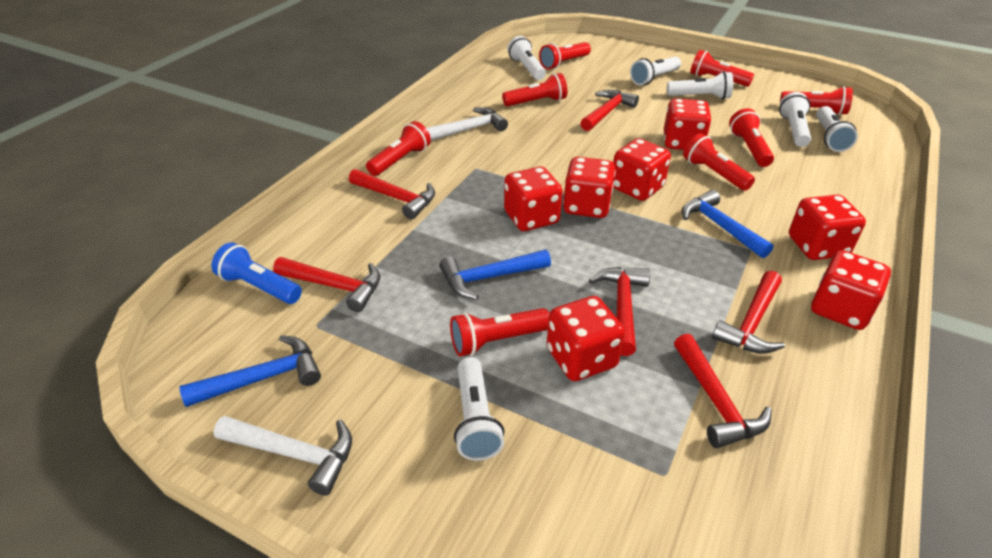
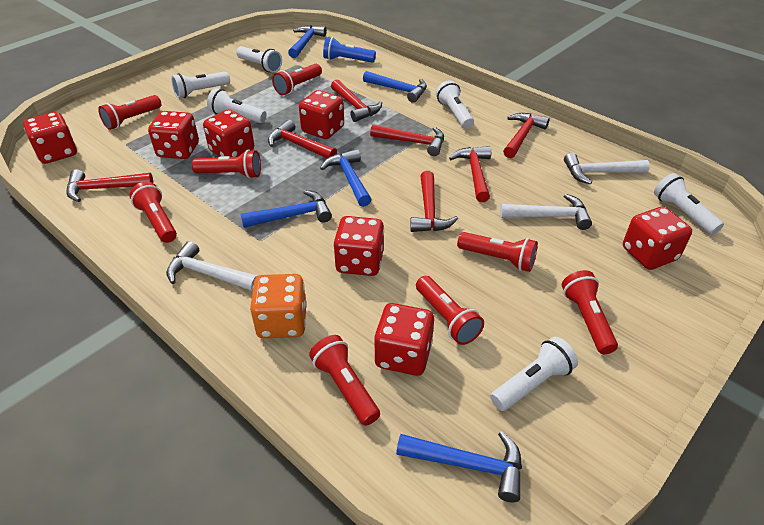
blue hammer: 3 -> 5
orange dice: 0 -> 1
red hammer: 6 -> 7
white hammer: 2 -> 3

